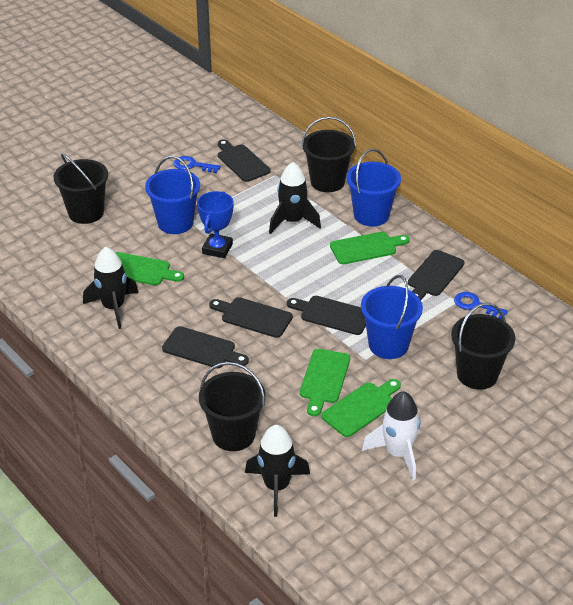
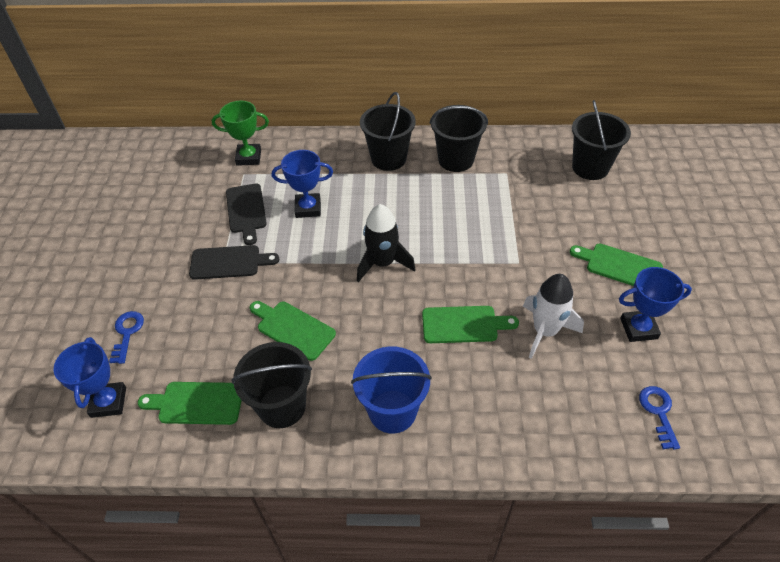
black cutting board: 5 -> 2
black rocket: 3 -> 1
blue bucket: 3 -> 1
blue trophy: 1 -> 3
green trophy: 0 -> 1

